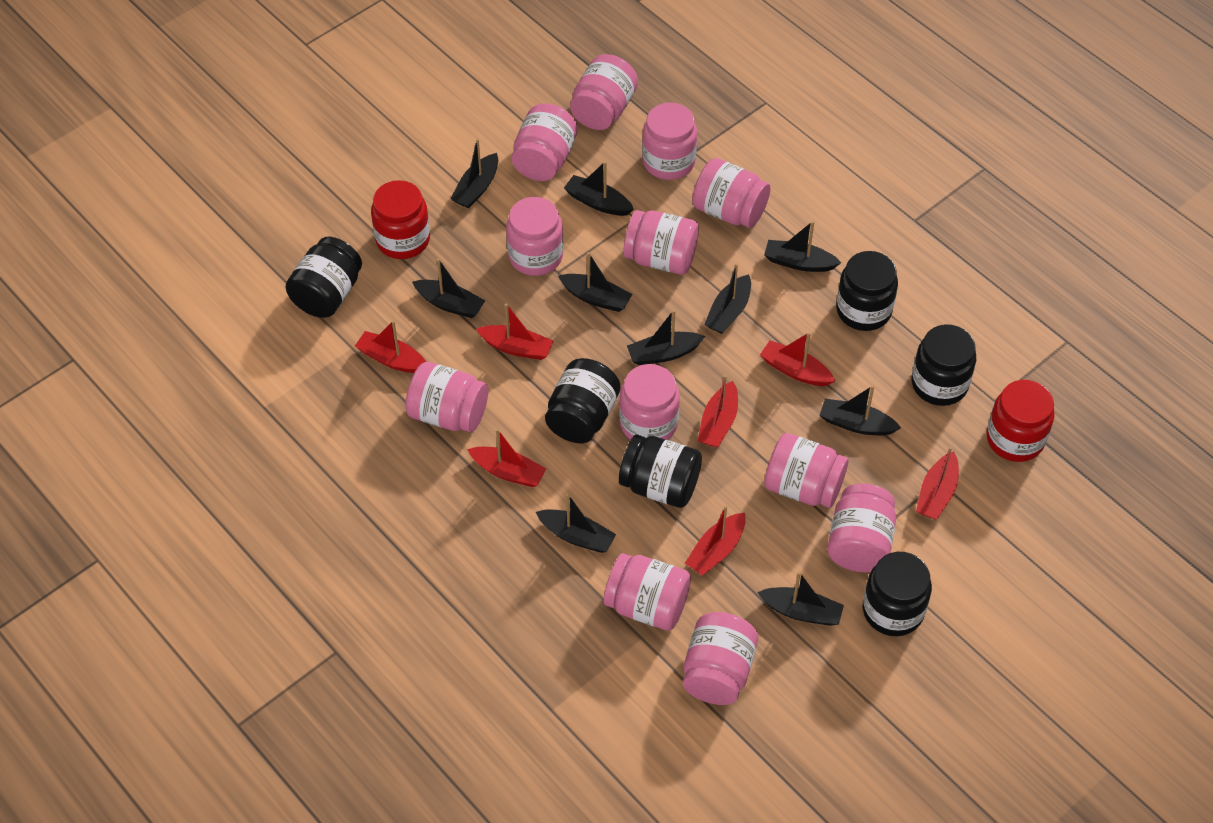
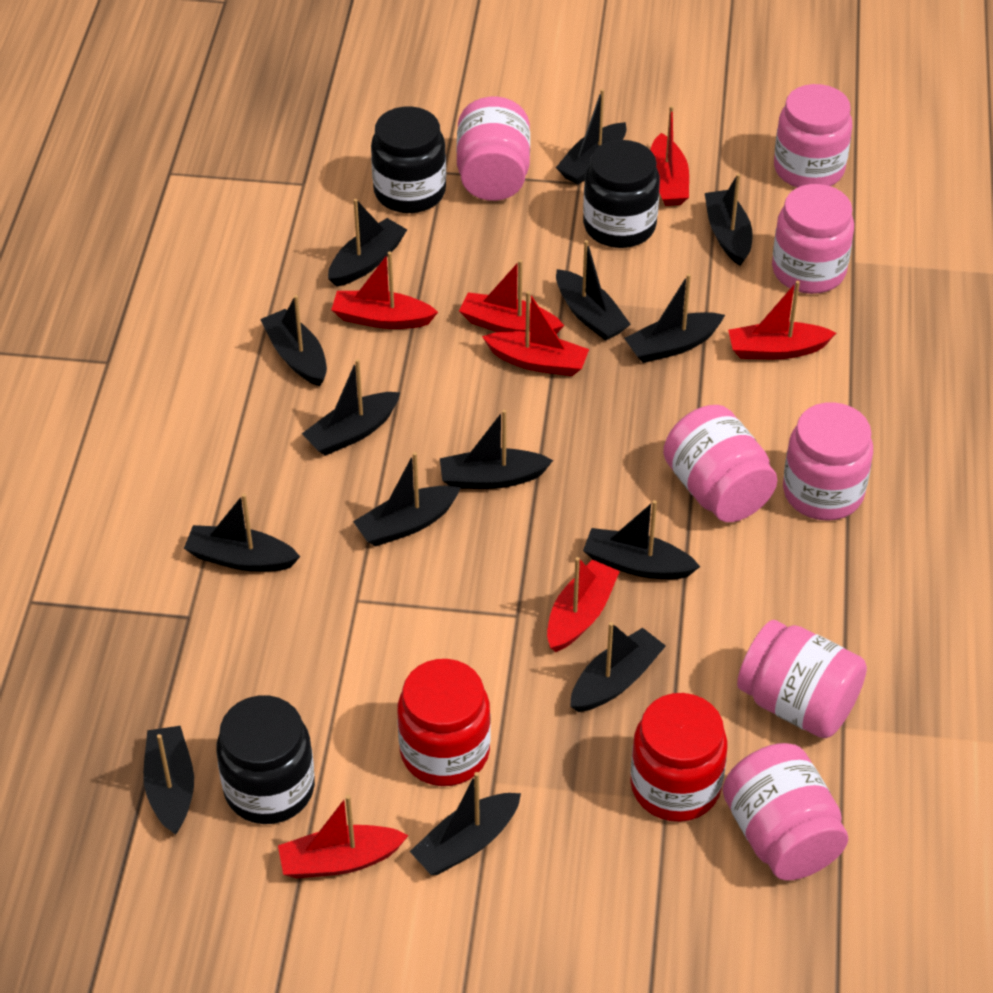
black boat: 10 -> 14
black jar: 6 -> 3
pink jar: 12 -> 7

